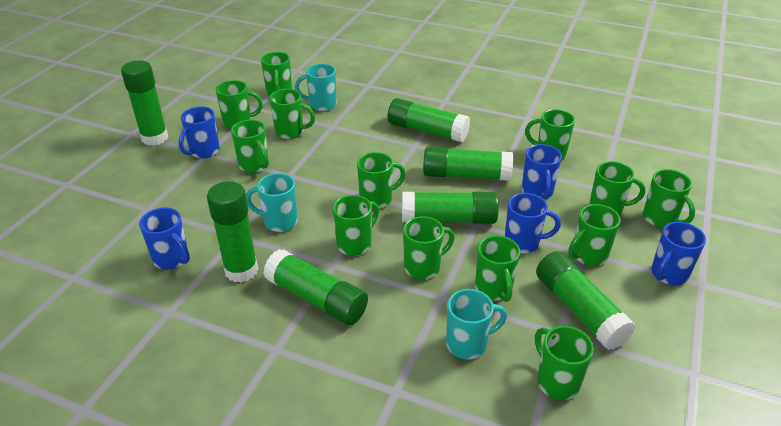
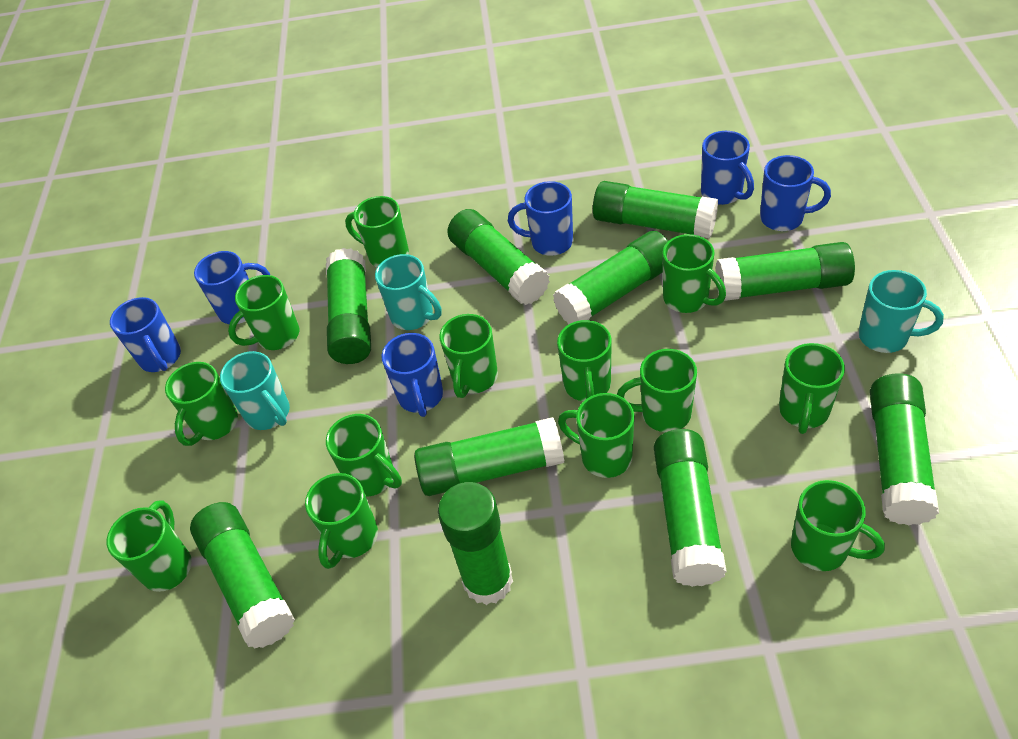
blue mug: 5 -> 6
green glue stick: 7 -> 10

